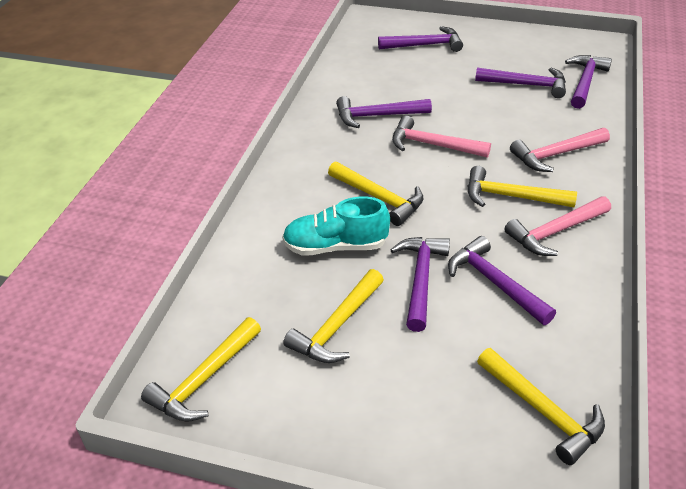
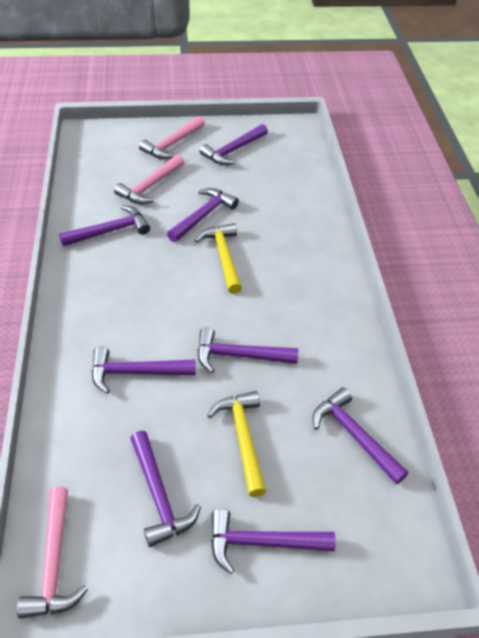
purple hammer: 6 -> 8
turquoise shoe: 1 -> 0
yellow hammer: 5 -> 2

